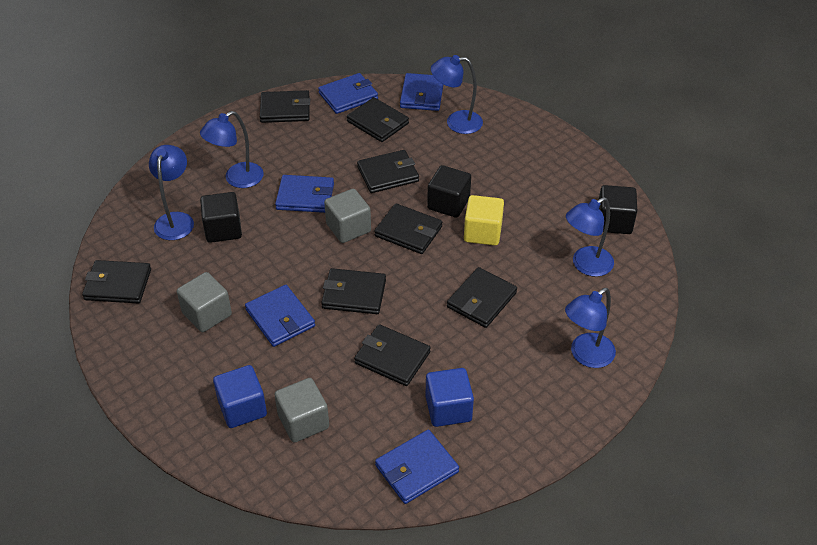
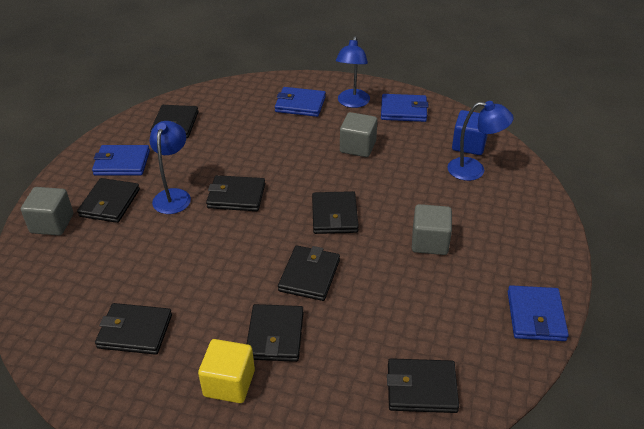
black cube: 3 -> 0
blue cube: 2 -> 1
blue lamp: 5 -> 3
blue wallet: 5 -> 4

